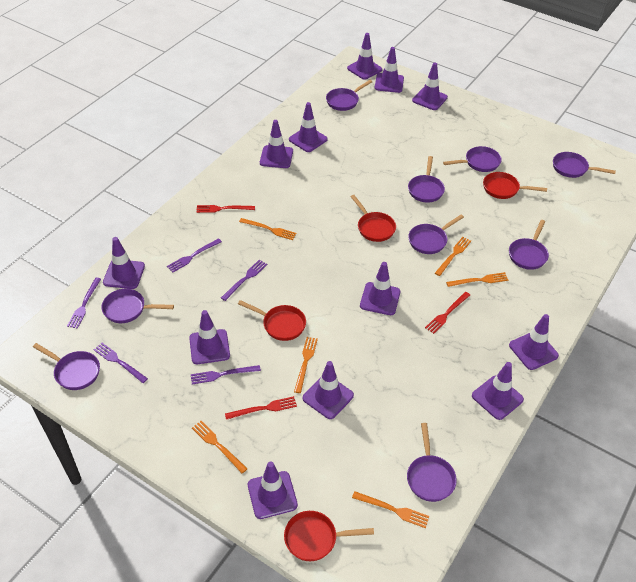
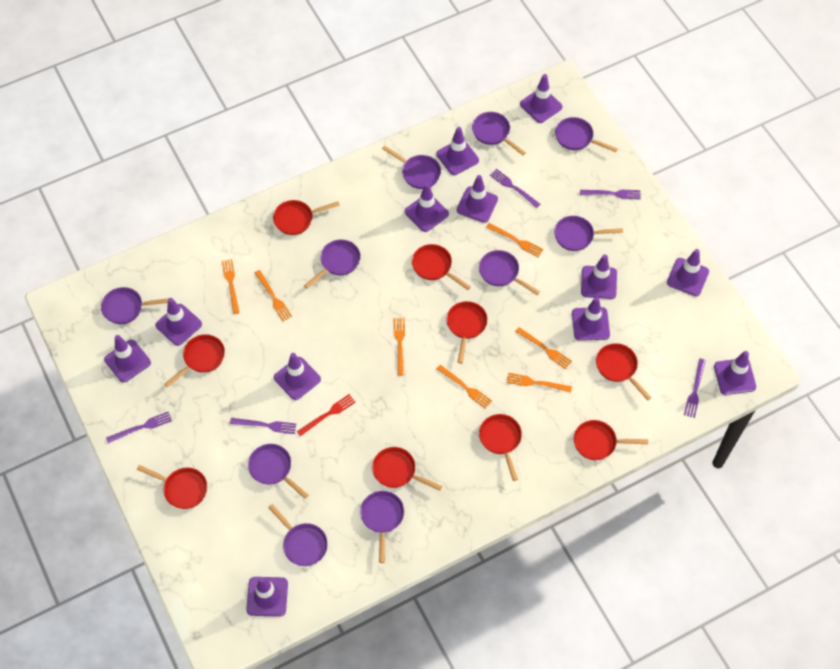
orange fork: 6 -> 7
purple pan: 9 -> 10
red fork: 3 -> 1
red pan: 4 -> 9

